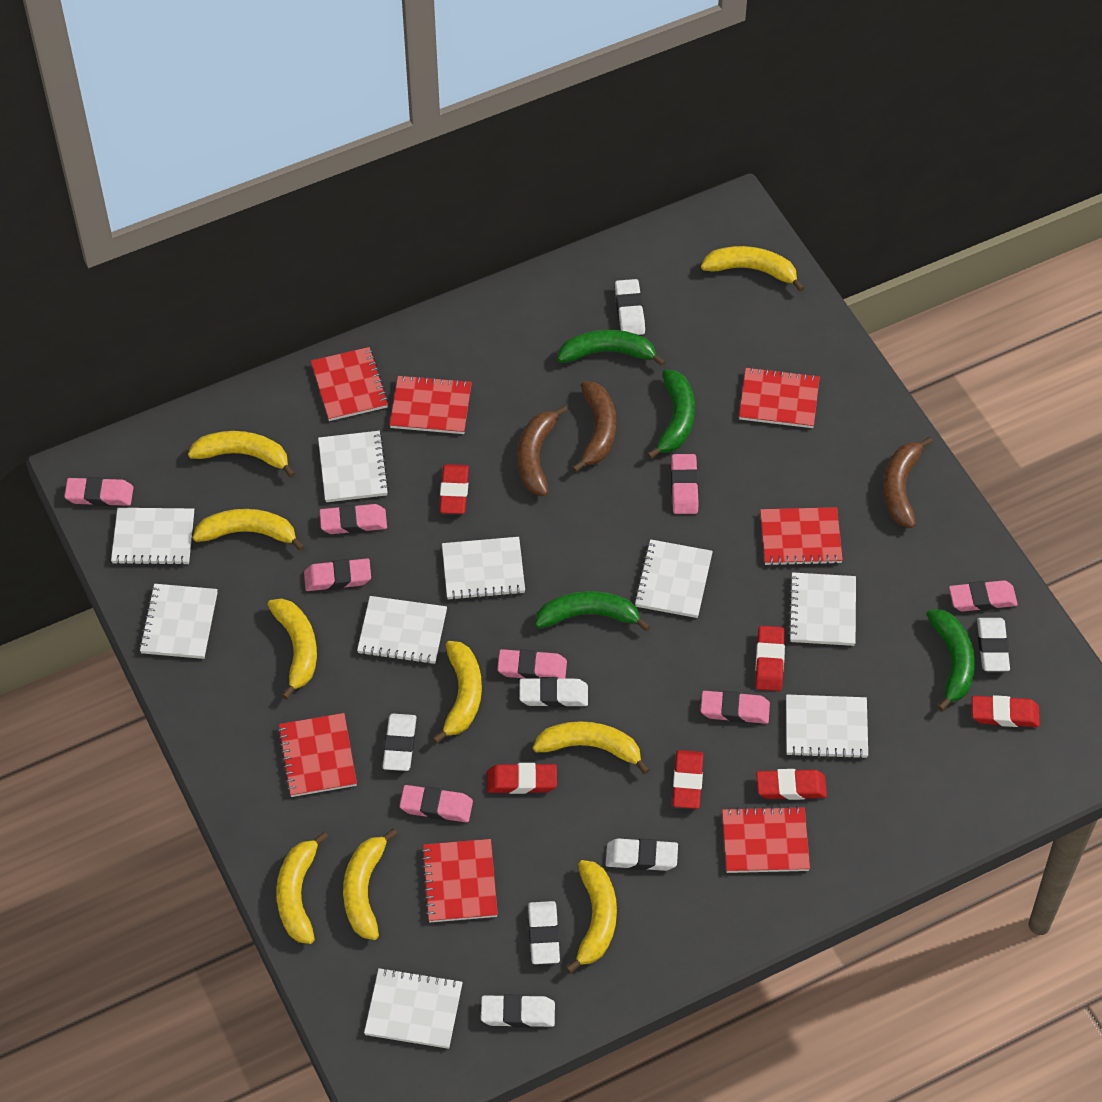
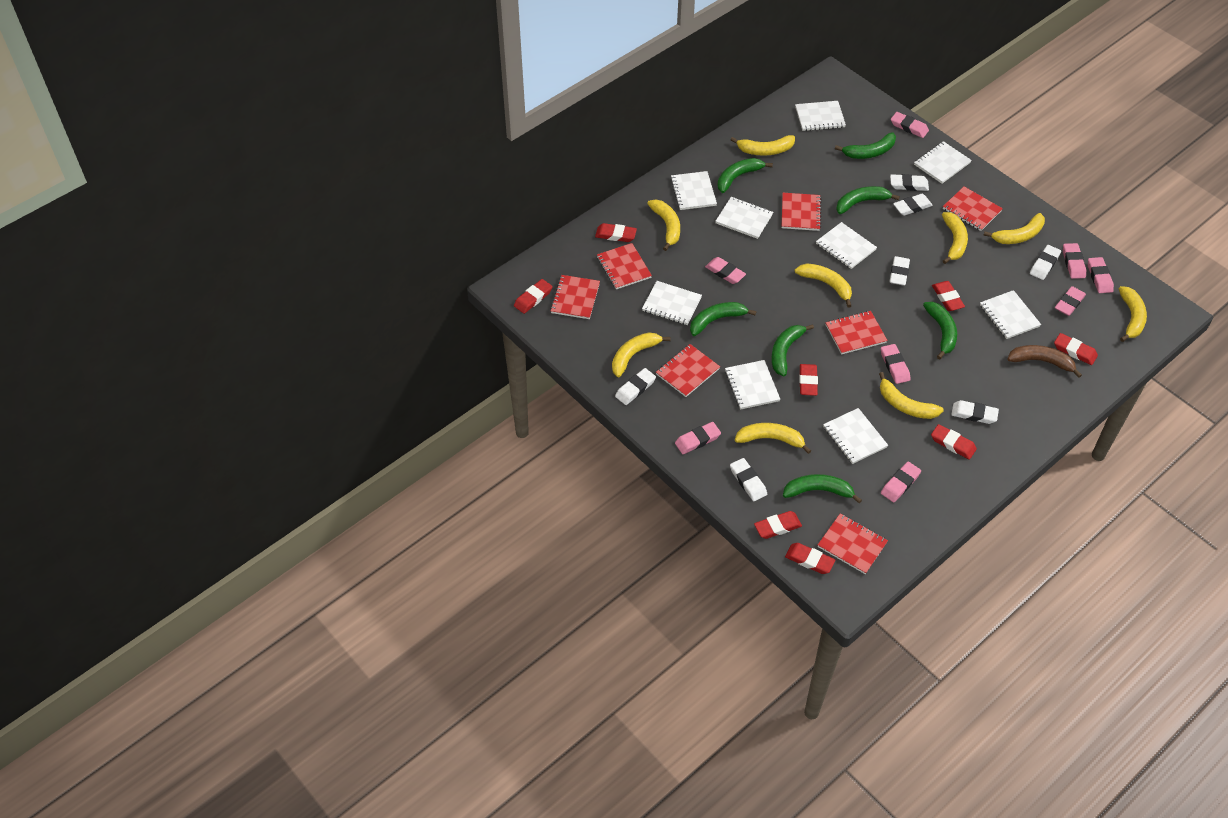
brown banana: 3 -> 1
green banana: 4 -> 7
red eraser: 6 -> 8

